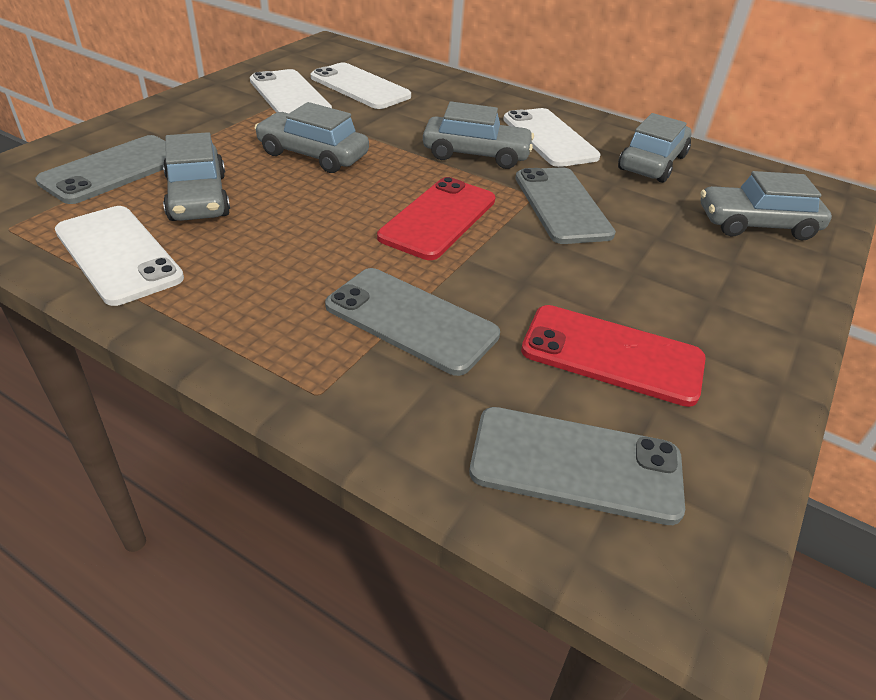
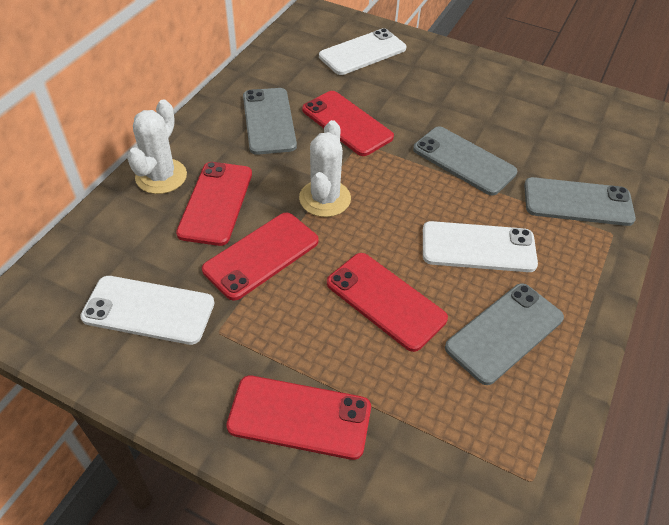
grey car: 5 -> 0
red phone: 2 -> 5
white cactus: 0 -> 2
white phone: 4 -> 3

